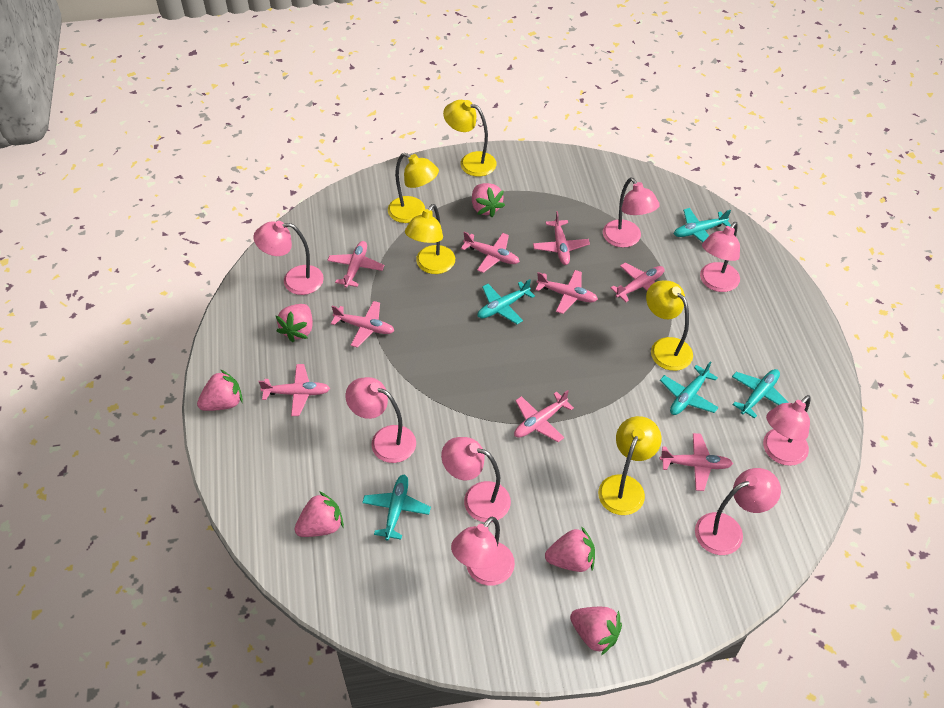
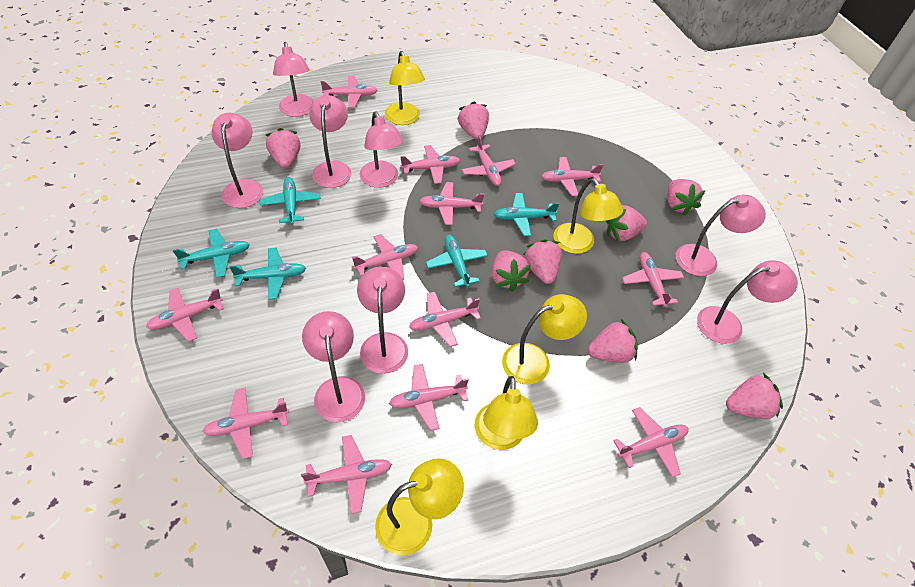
pink plane: 9 -> 13
pink strawberry: 6 -> 8

